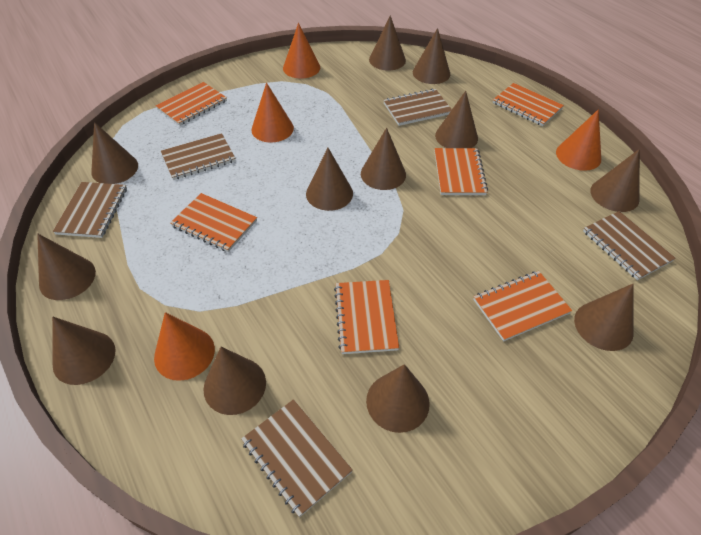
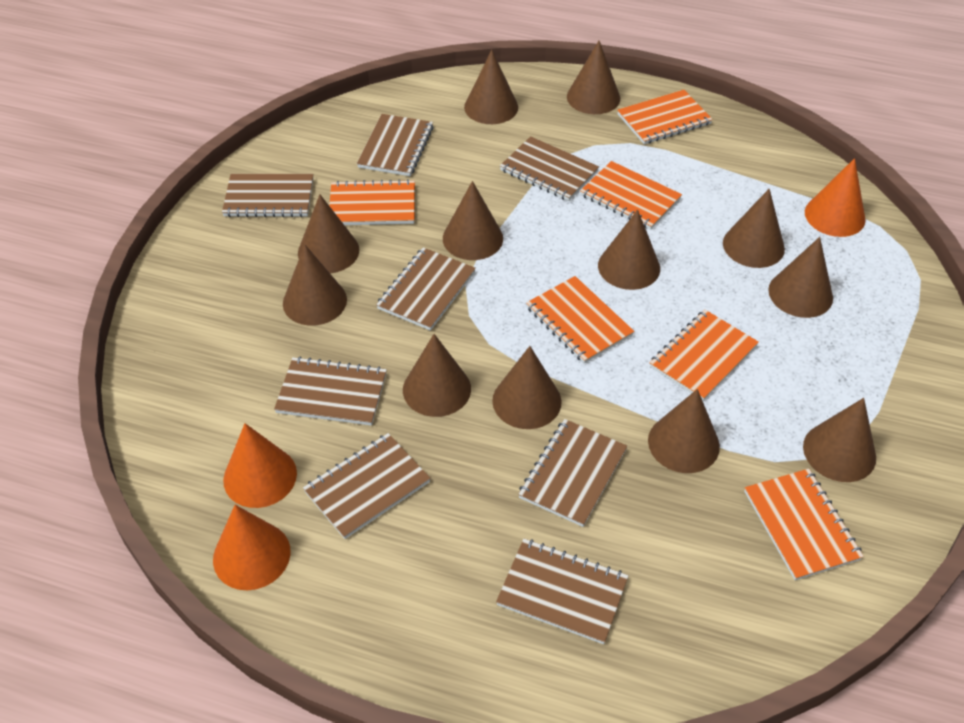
brown notebook: 5 -> 8
orange cone: 4 -> 3

